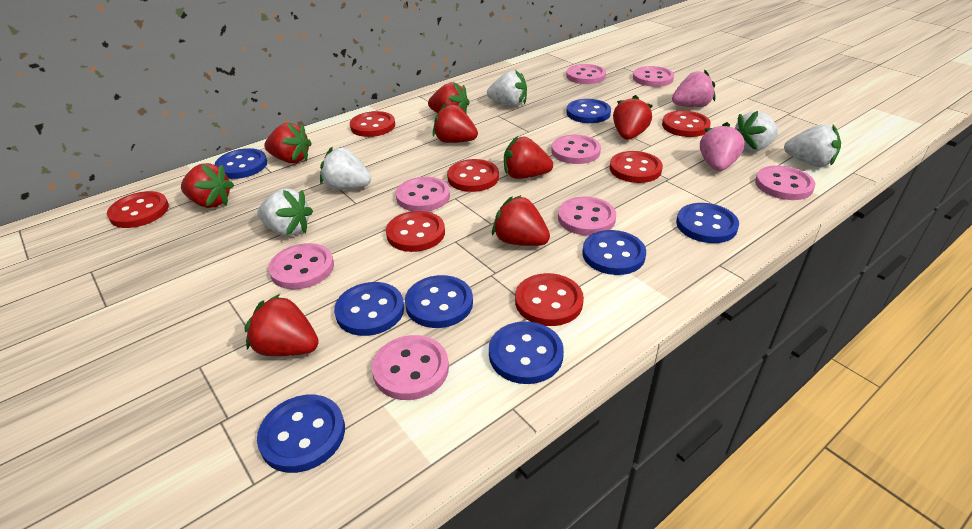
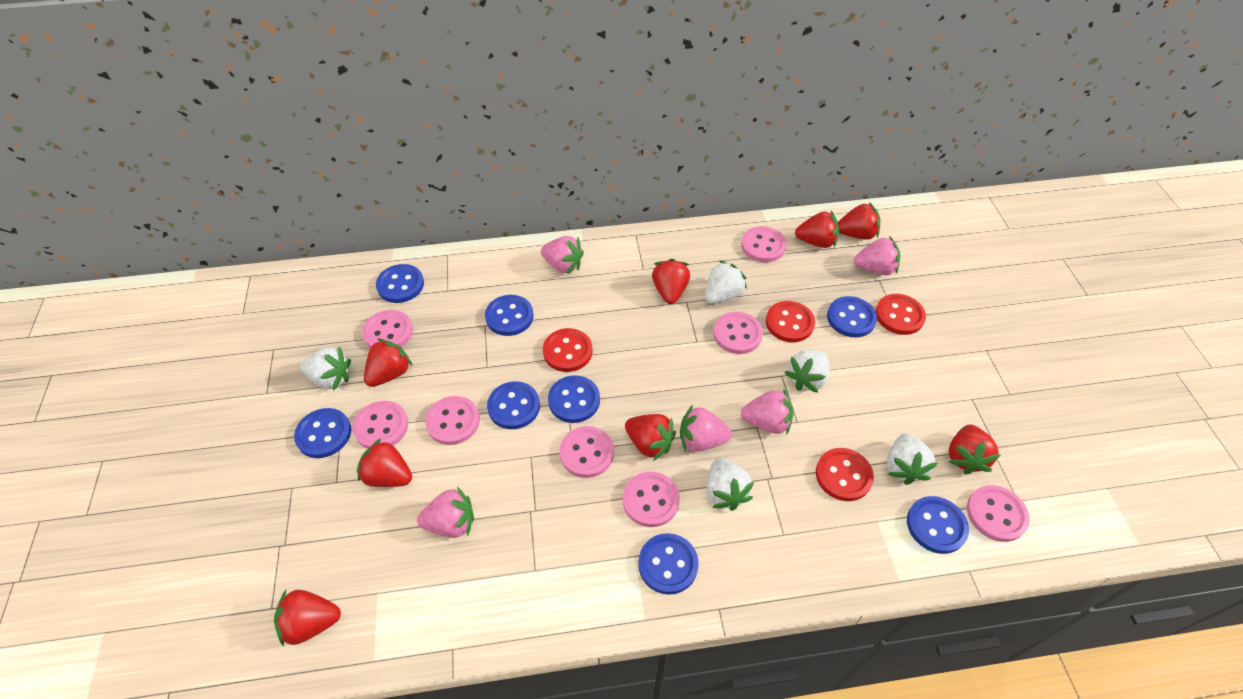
pink strawberry: 2 -> 5
red button: 7 -> 4

